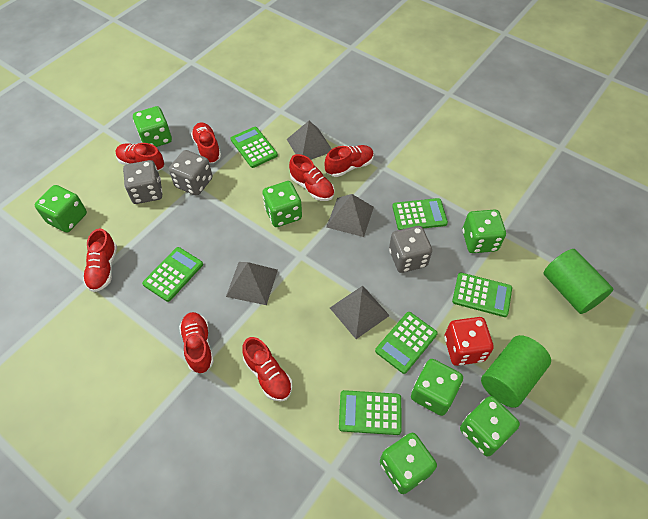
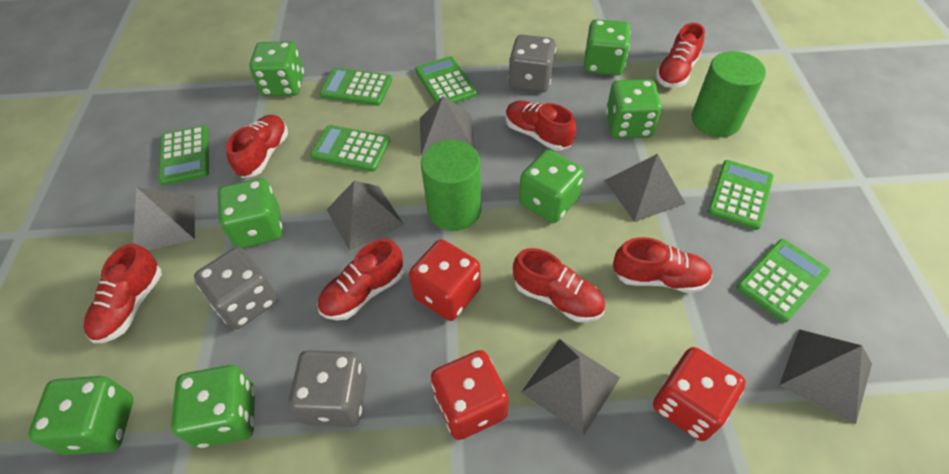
grey pyramid: 4 -> 6
red dice: 1 -> 3

